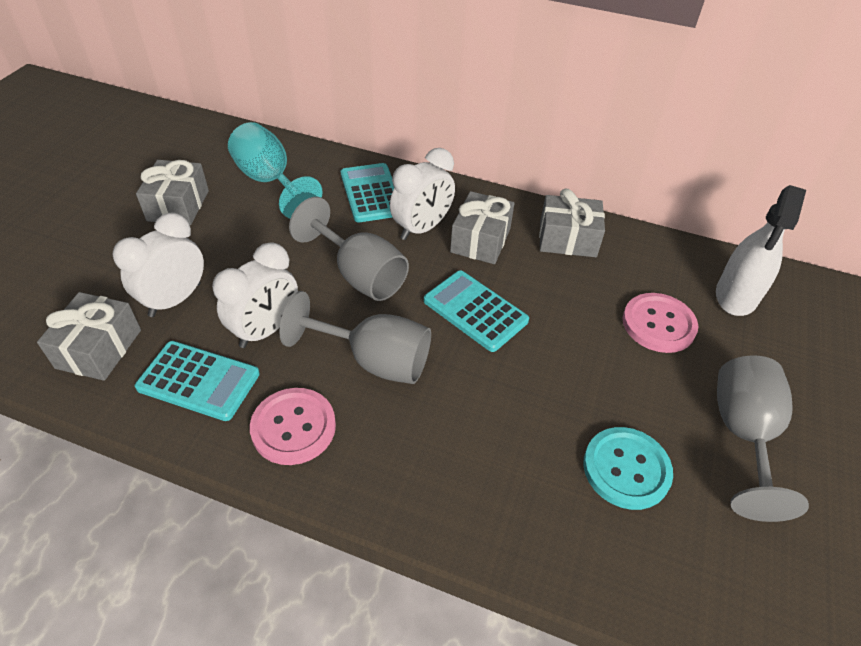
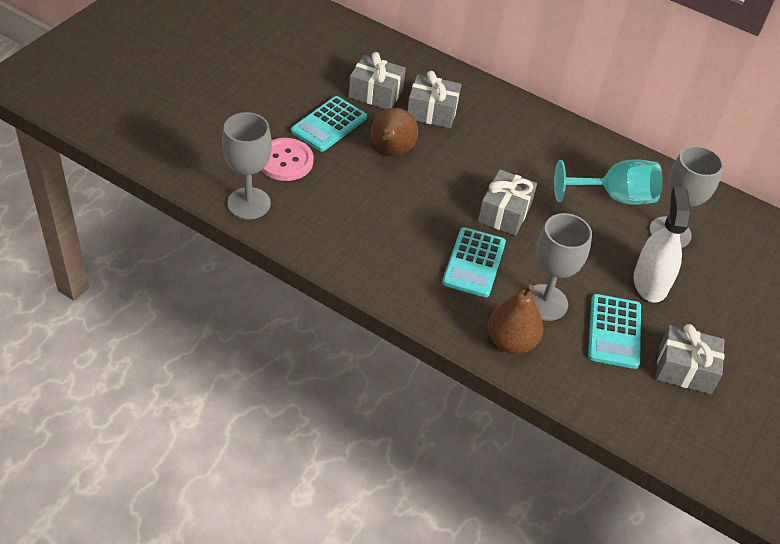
brown pear: 0 -> 2
pink button: 2 -> 1
turquoise button: 1 -> 0
white clock: 3 -> 0

